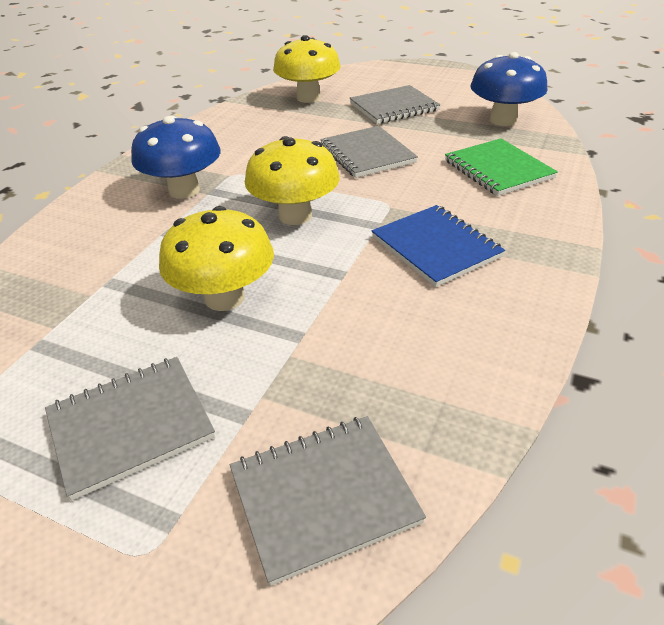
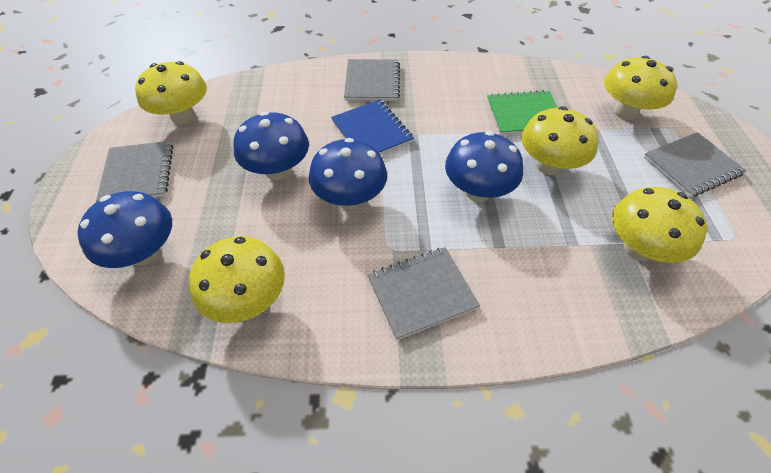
blue mushroom: 2 -> 4
yellow mushroom: 3 -> 5

